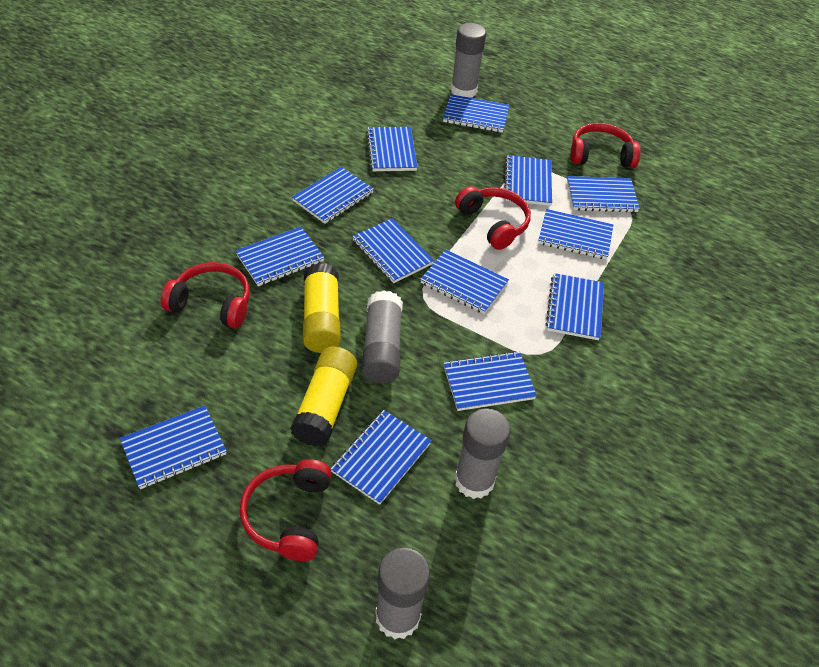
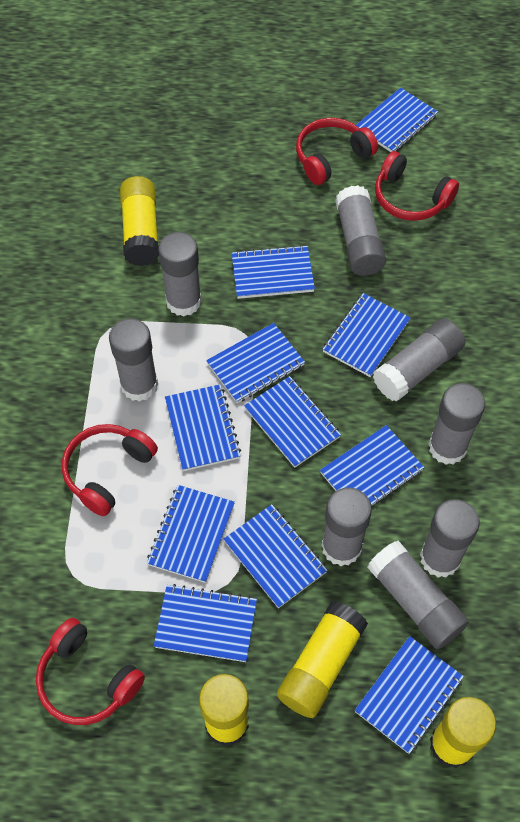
blue notebook: 13 -> 11
grey glue stick: 4 -> 8
yellow glue stick: 2 -> 4

